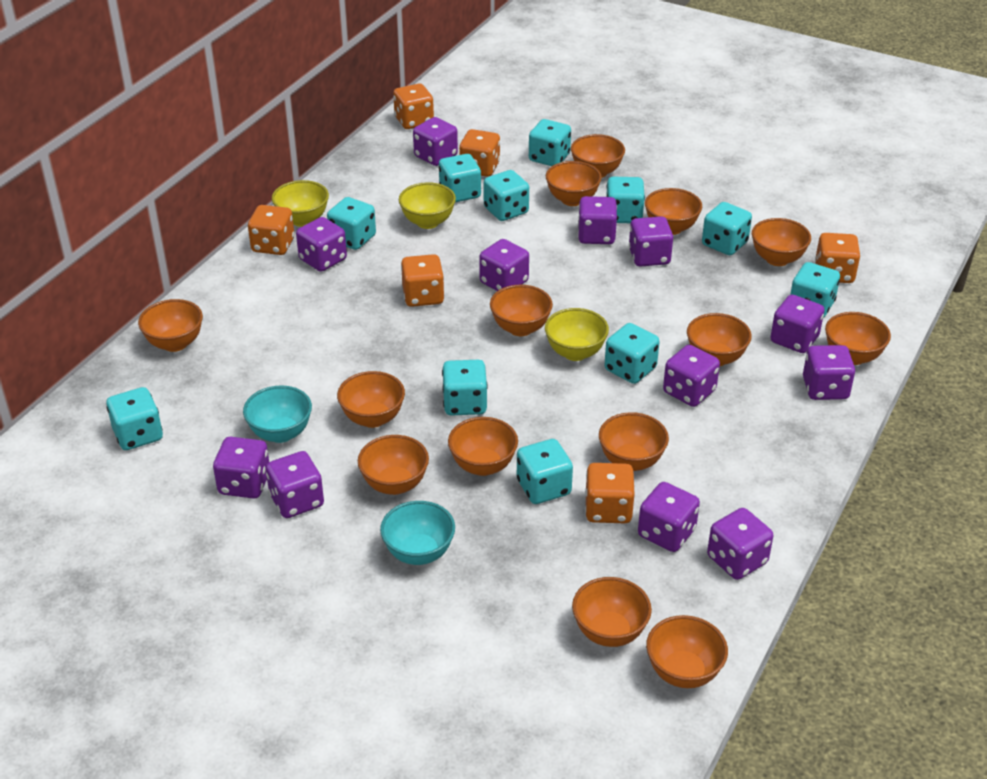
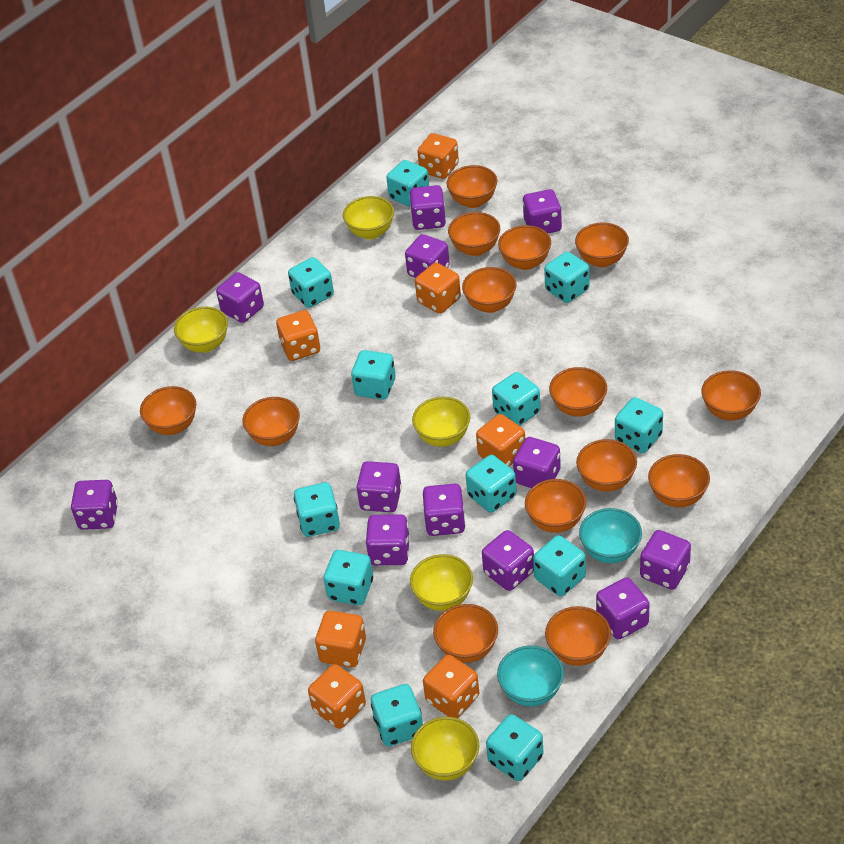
orange dice: 6 -> 7
turquoise dice: 11 -> 12
yellow bowl: 3 -> 5

